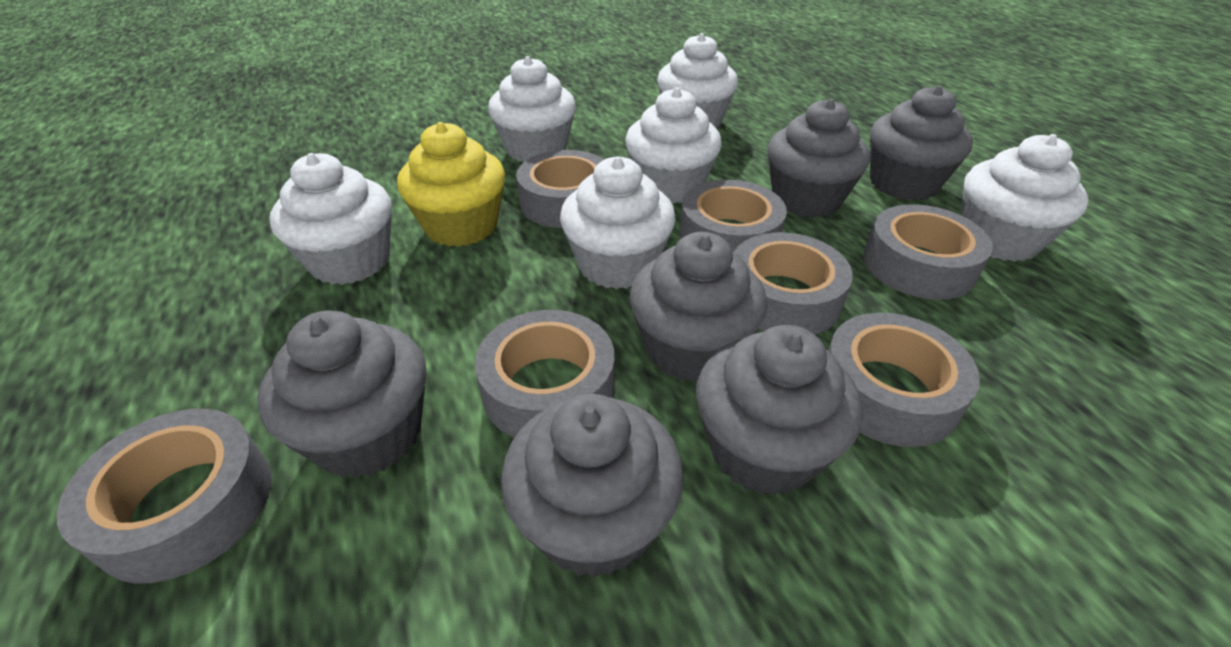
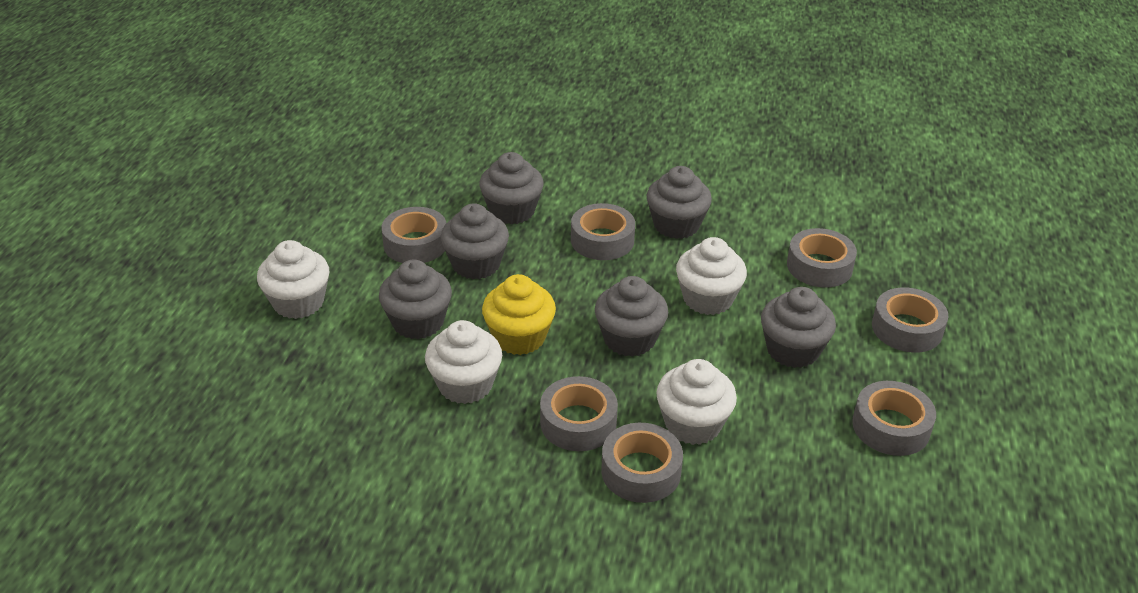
white cupcake: 6 -> 4

